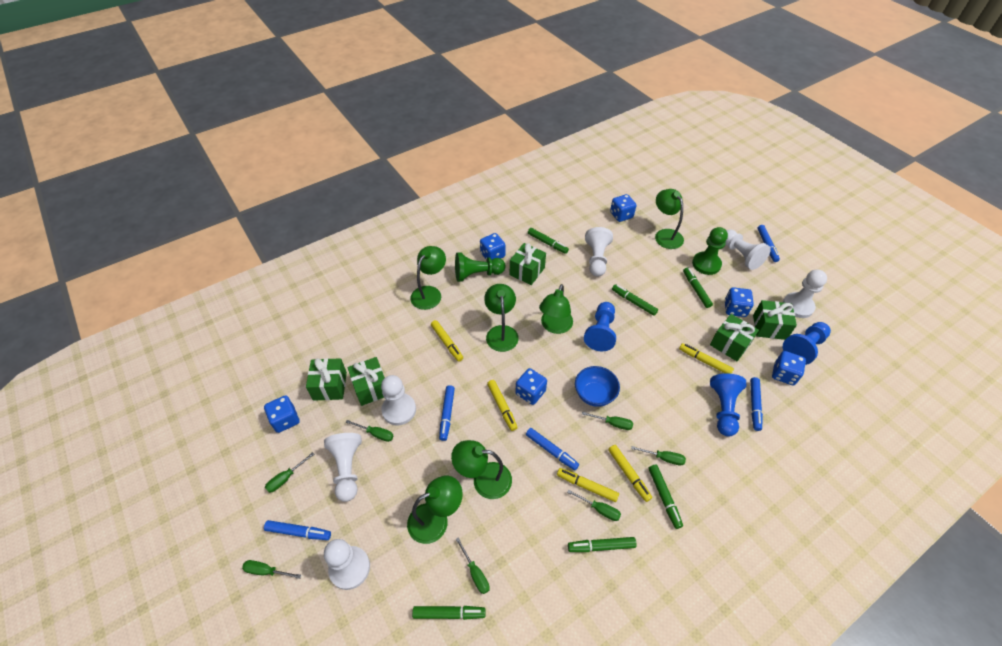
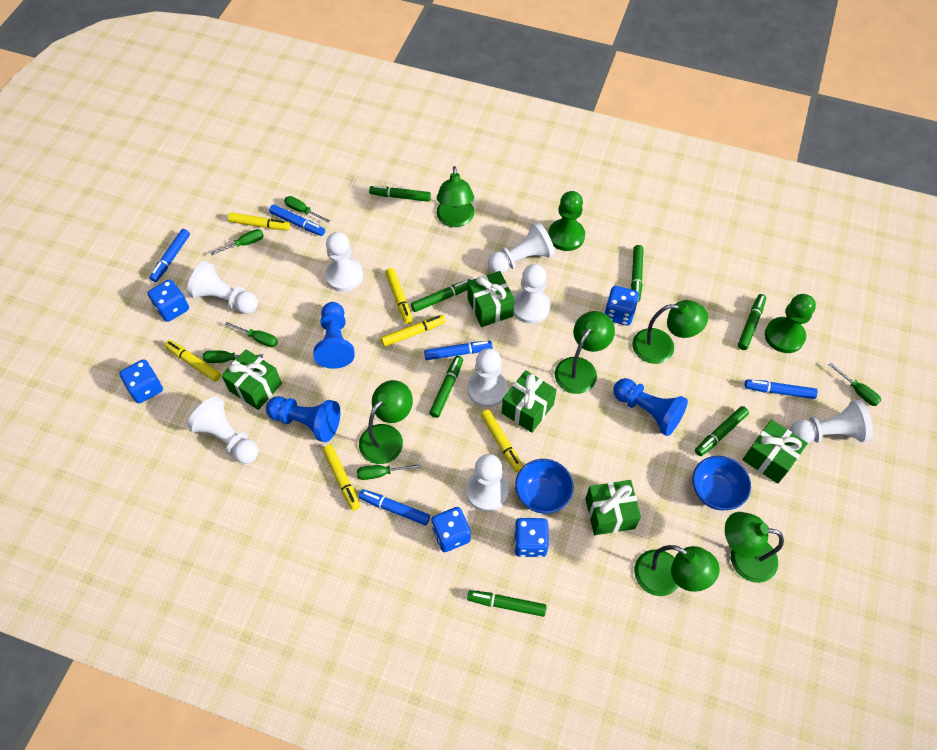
blue bowl: 1 -> 2
blue dice: 6 -> 5
green marker: 6 -> 7
green screwdriver: 7 -> 6
white pawn: 6 -> 8
yellow marker: 5 -> 6

